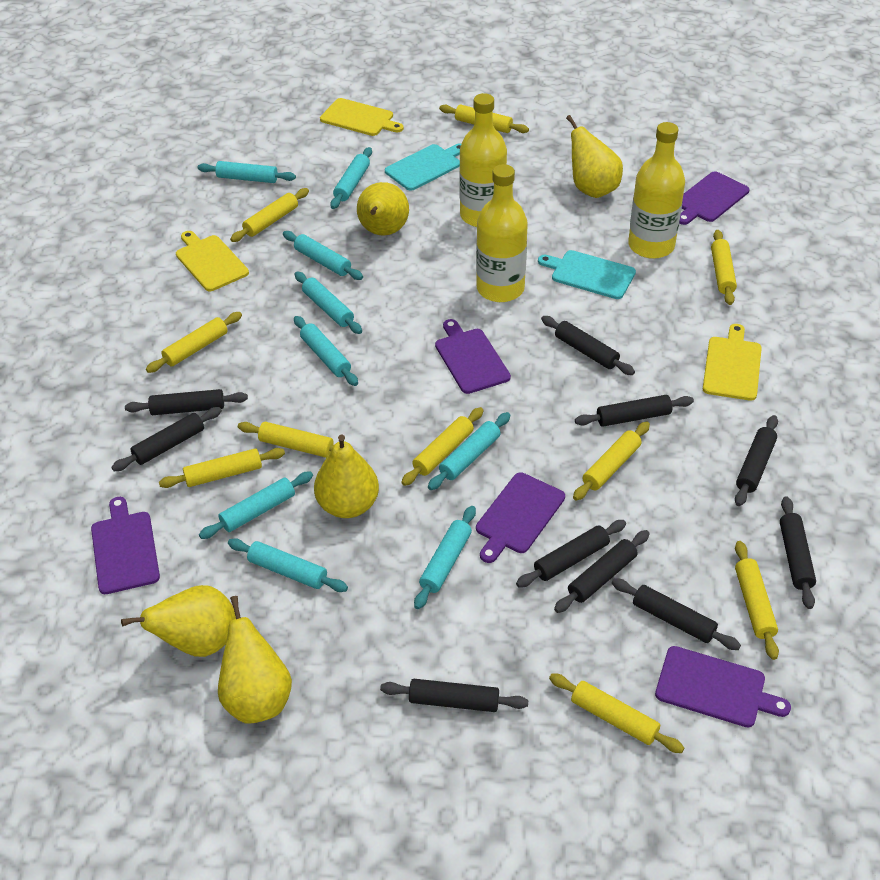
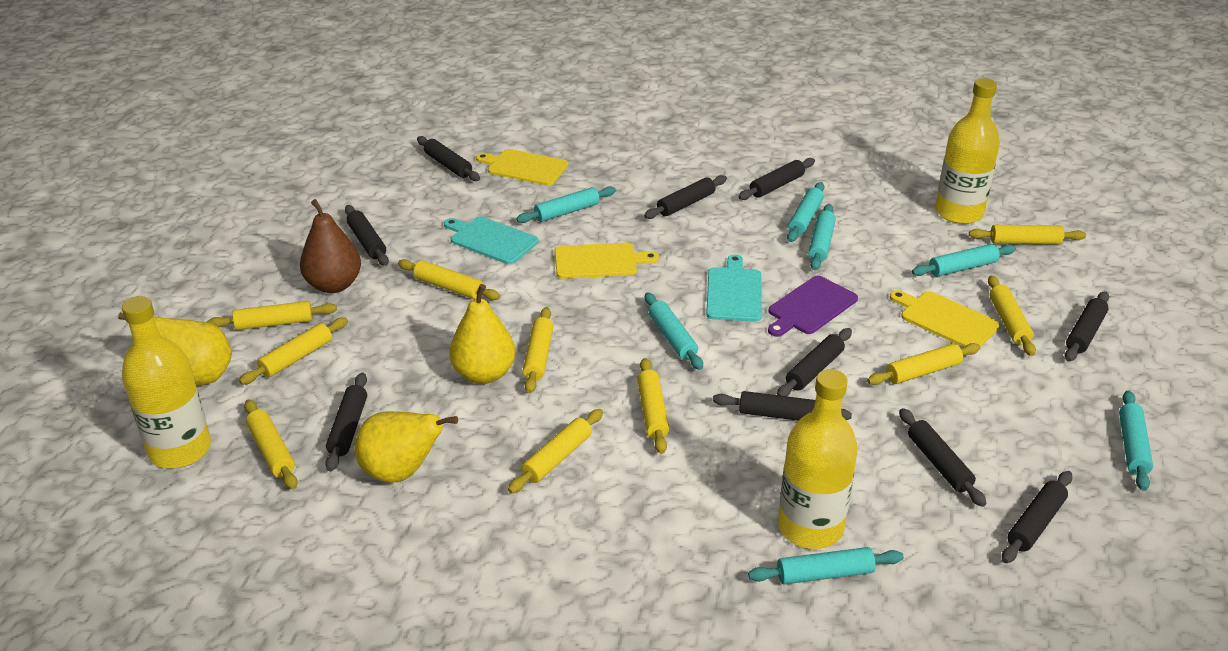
brown pear: 0 -> 1
purple cutting board: 5 -> 1
turquoise rolling pin: 9 -> 7
yellow pear: 5 -> 3

